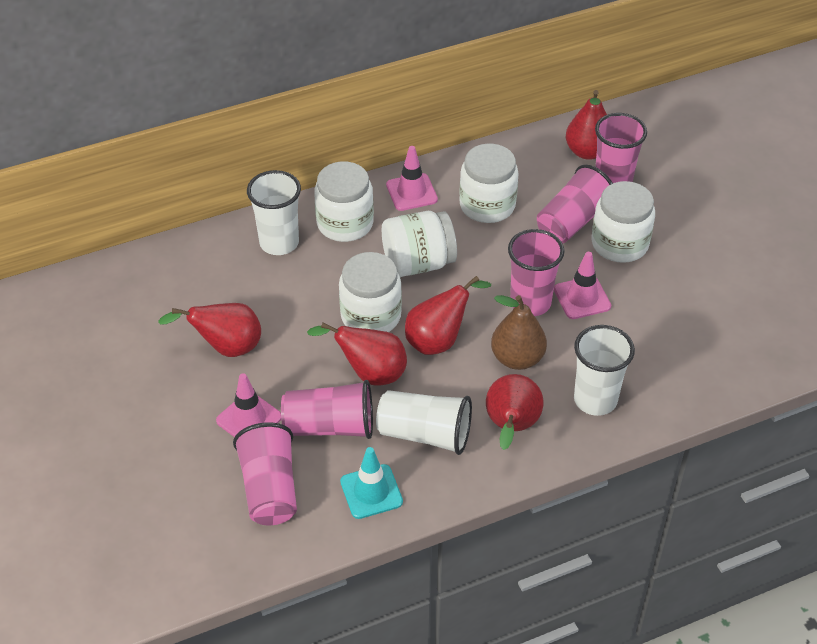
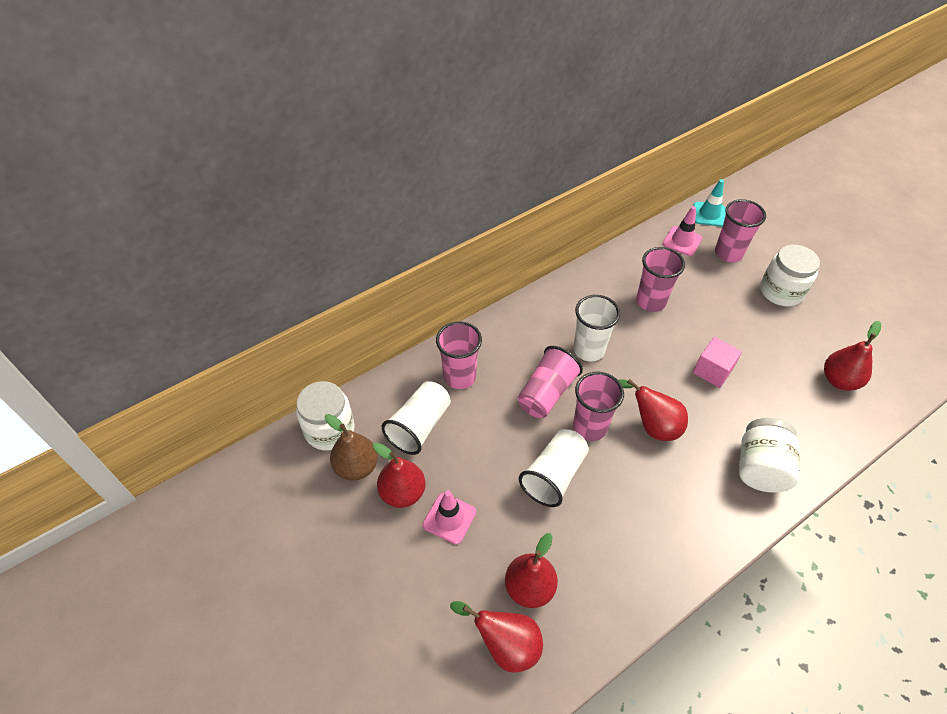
pink cube: 0 -> 1
pink traffic cone: 3 -> 2
white jar: 5 -> 3

